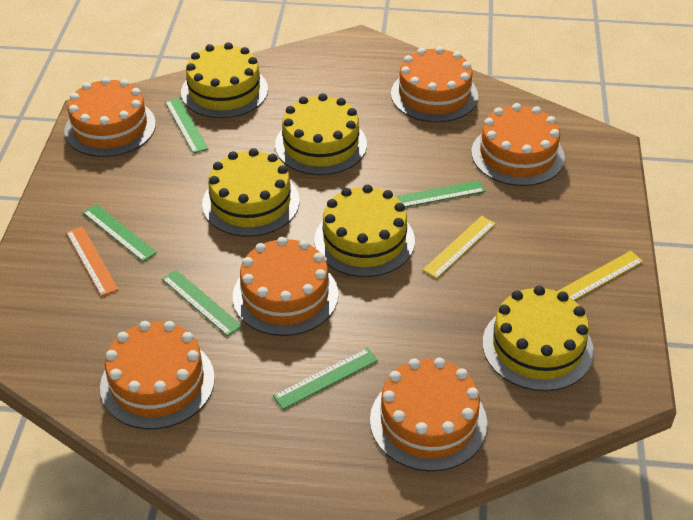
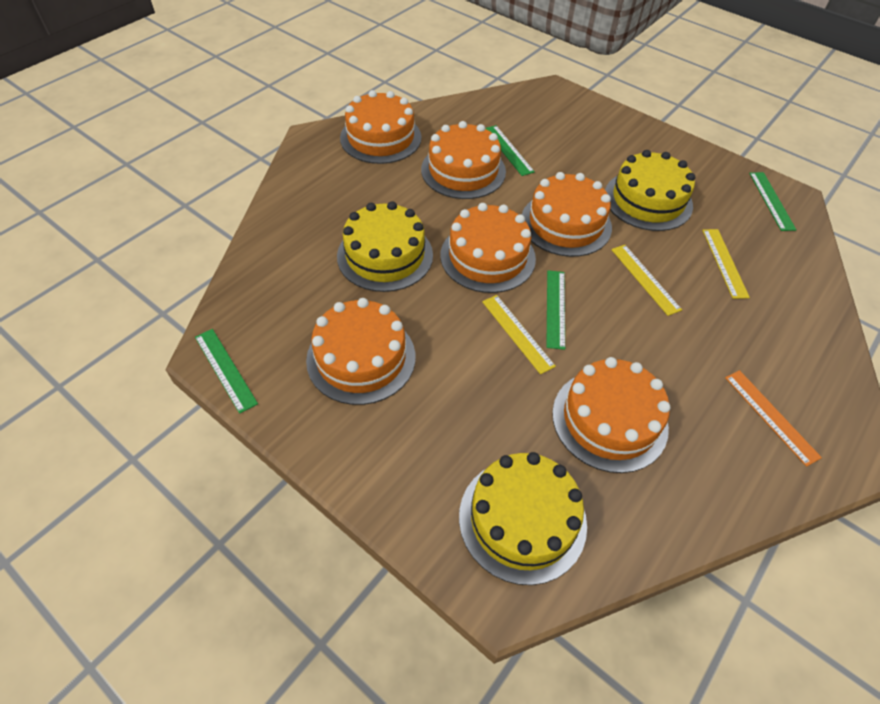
green ruler: 5 -> 4
yellow cake: 5 -> 3
yellow ruler: 2 -> 3

